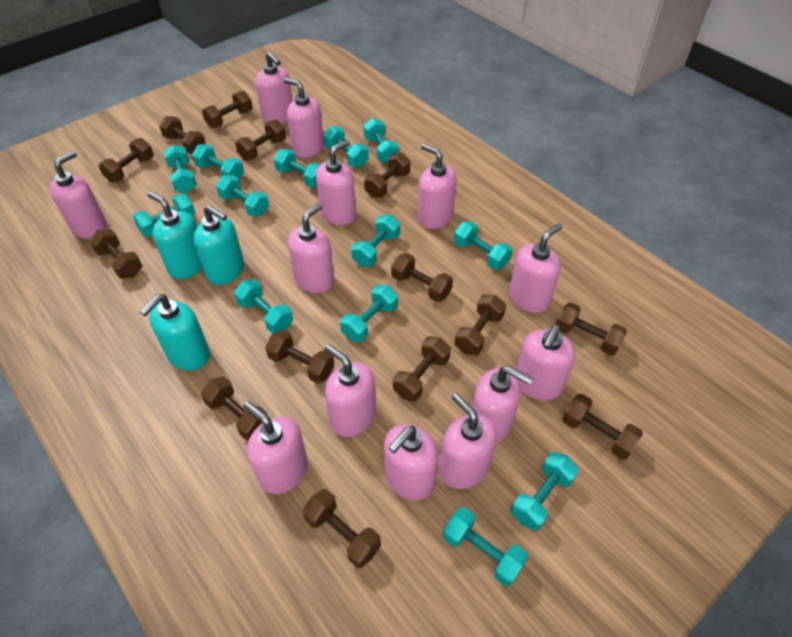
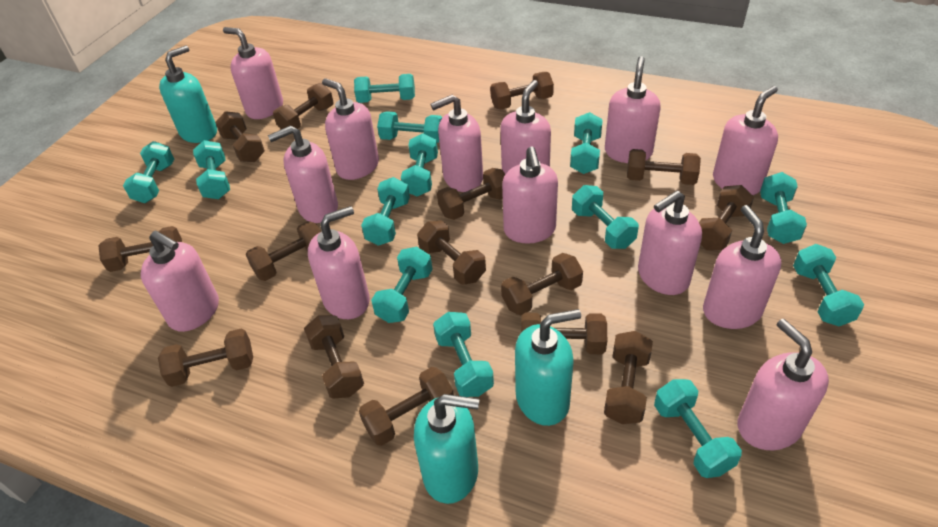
brown dumbbell: 14 -> 15

